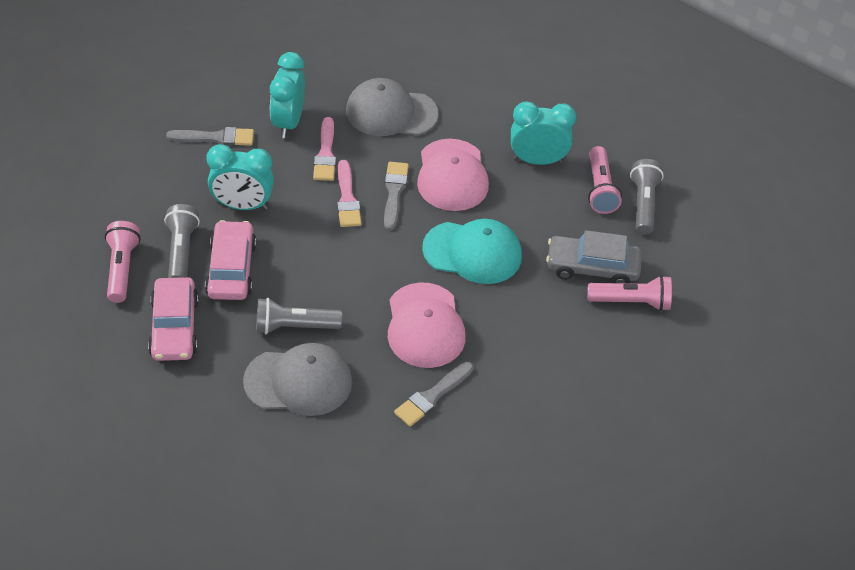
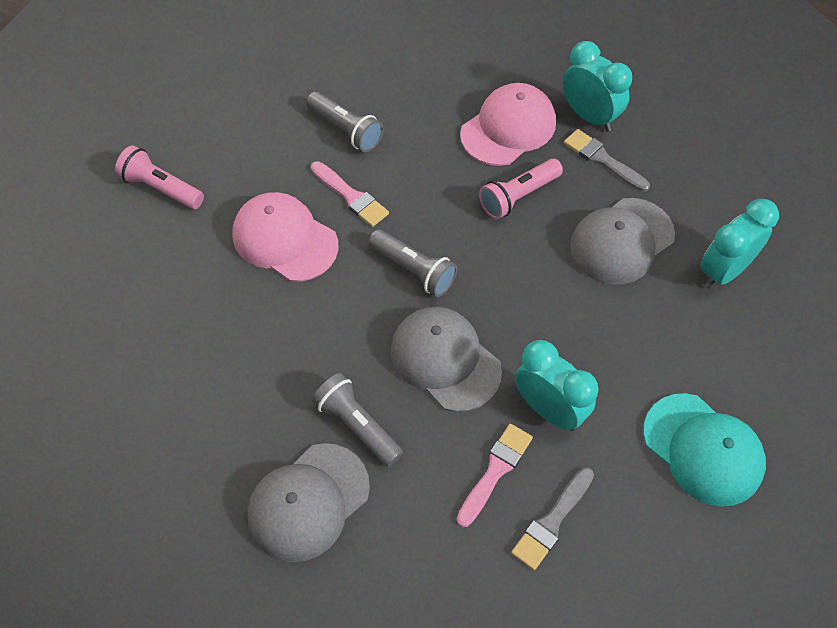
grey brush: 3 -> 2
grey cap: 2 -> 3
grey car: 1 -> 0
pink car: 2 -> 0
pink flashlight: 3 -> 2

